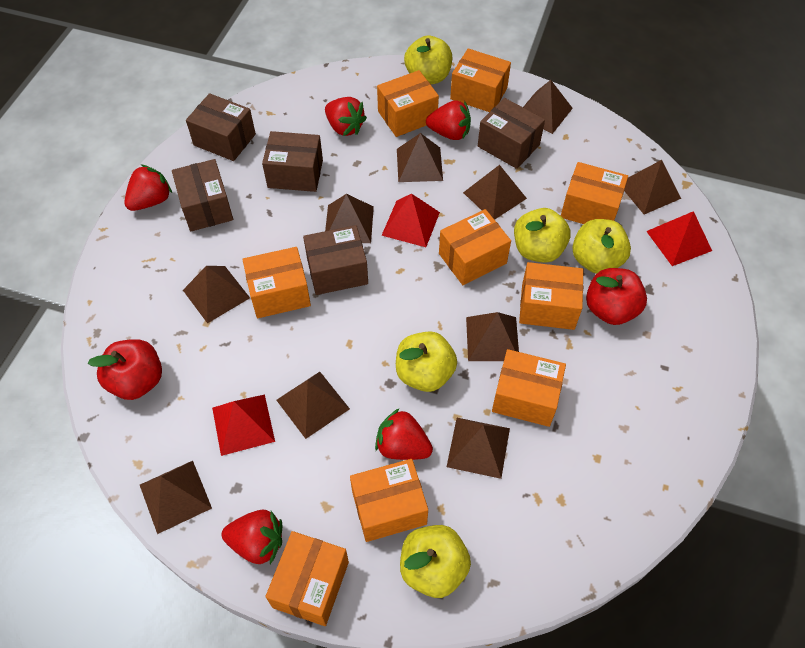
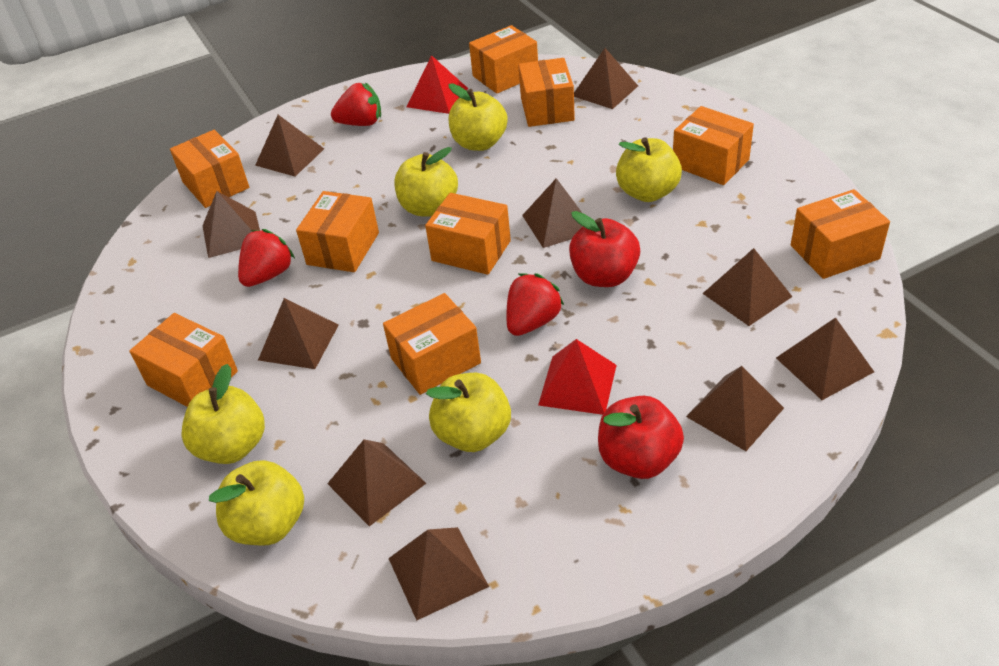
brown box: 5 -> 0
red pyramid: 3 -> 2
red strawberry: 5 -> 3
yellow apple: 5 -> 6

